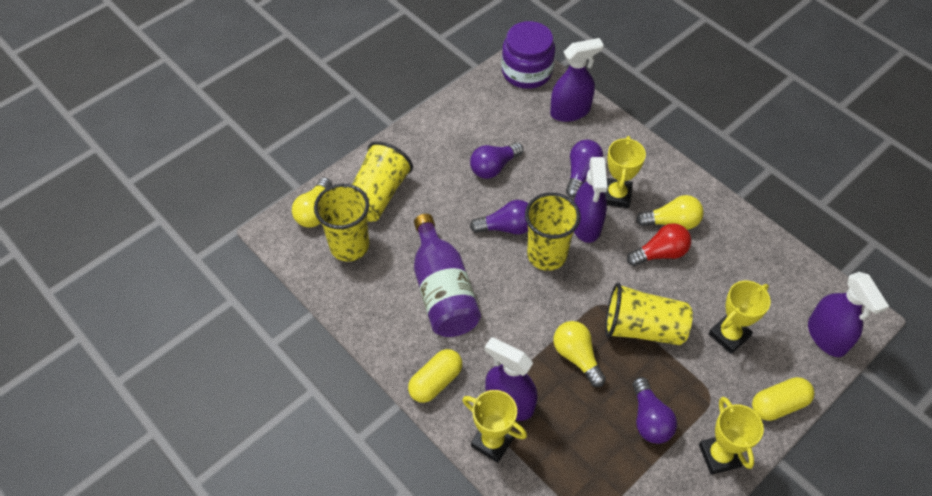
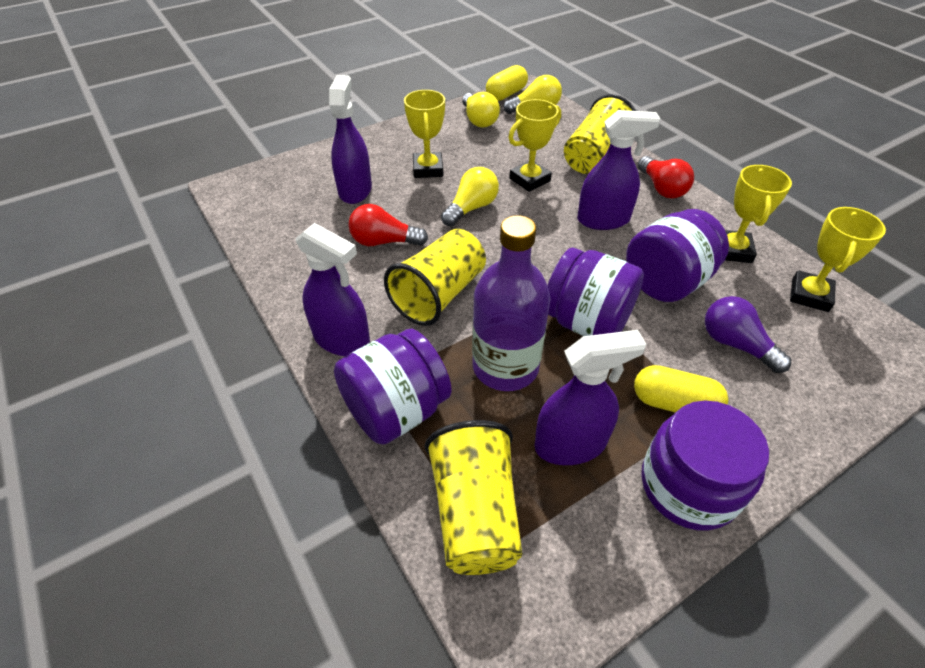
purple jar: 1 -> 4
purple light bulb: 4 -> 1
red light bulb: 1 -> 2
yellow cup: 4 -> 3

